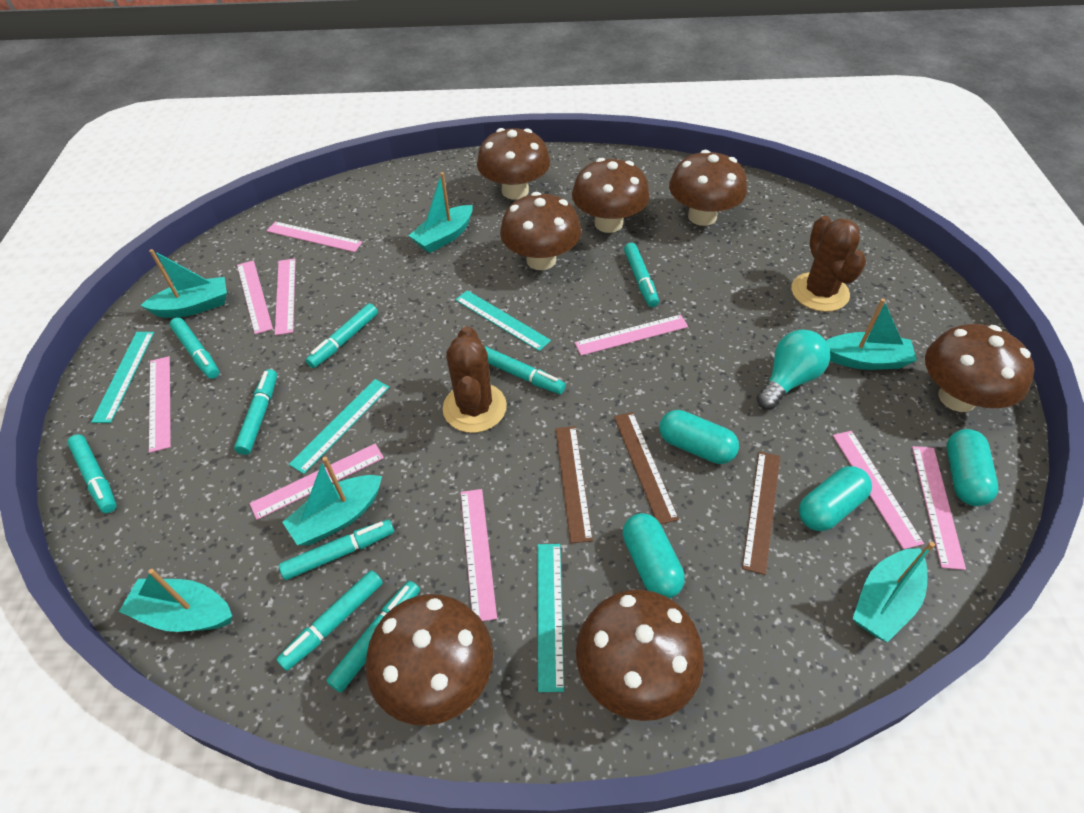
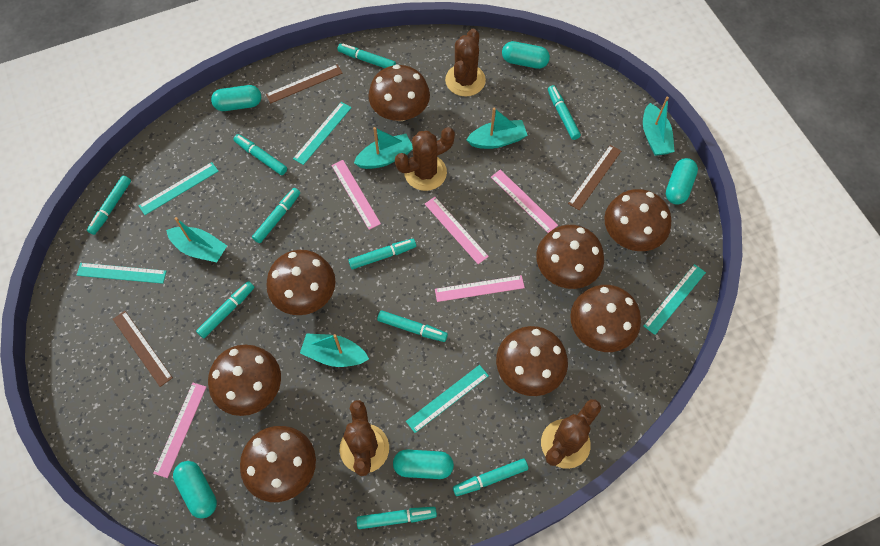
brown cactus: 2 -> 4
brown mushroom: 7 -> 8
pink ruler: 9 -> 5
turquoise boat: 6 -> 5
turquoise capsule: 4 -> 5
turquoise light bulb: 1 -> 0
turquoise marker: 9 -> 10
turquoise ruler: 4 -> 5

